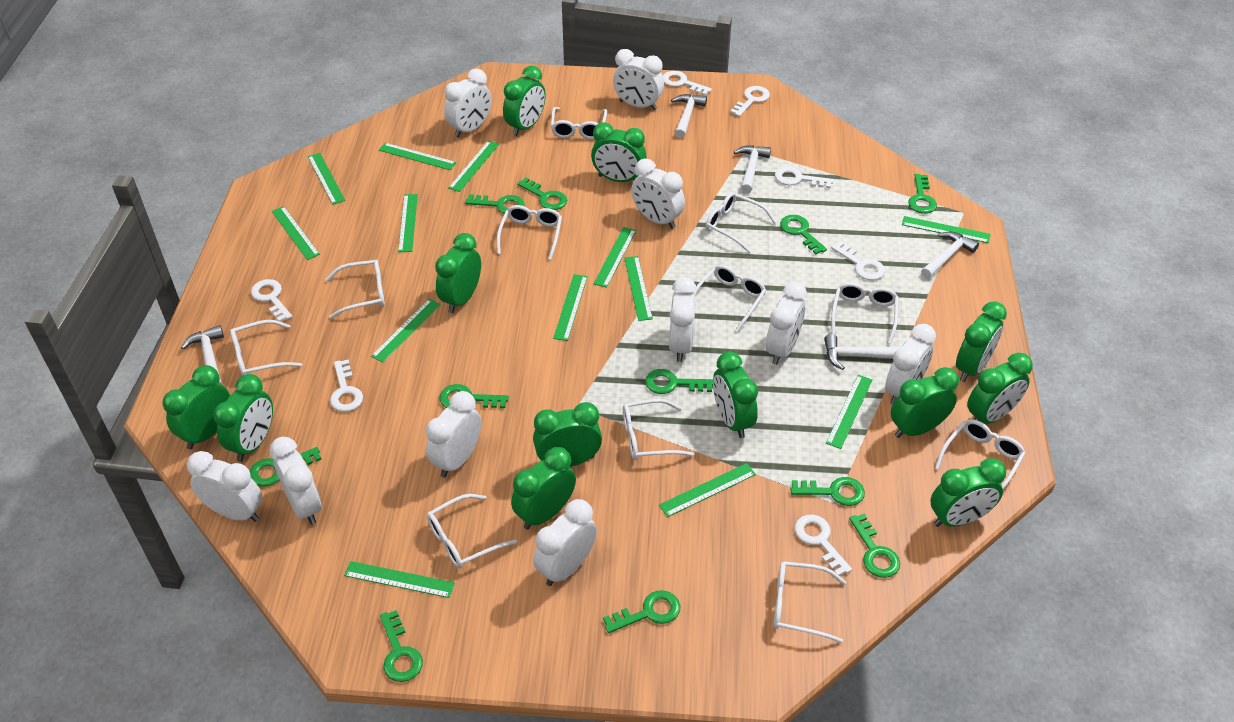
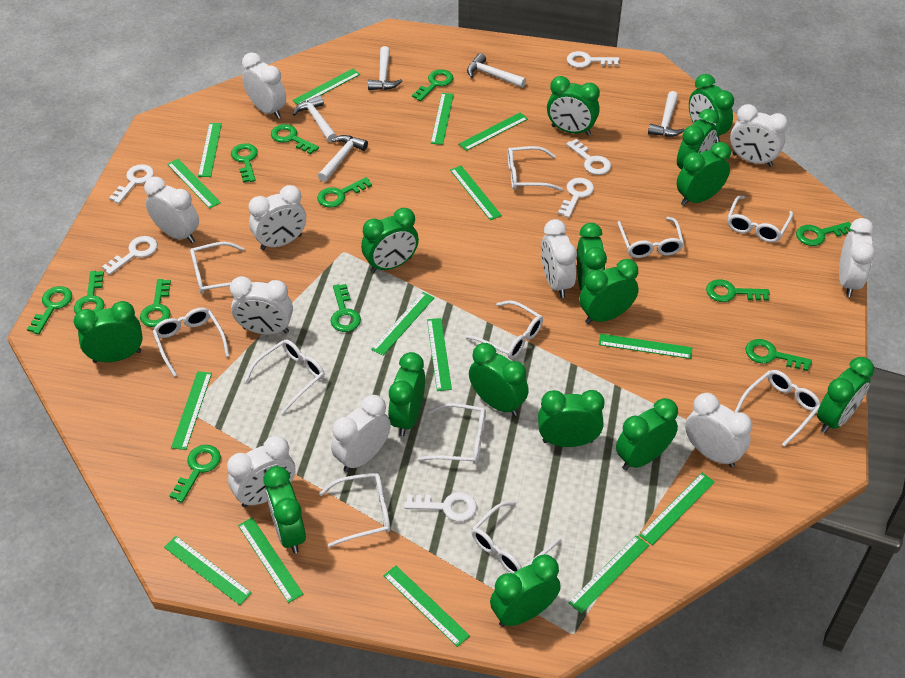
green clock: 12 -> 15
green key: 11 -> 12
green ruler: 13 -> 15
white key: 7 -> 6

